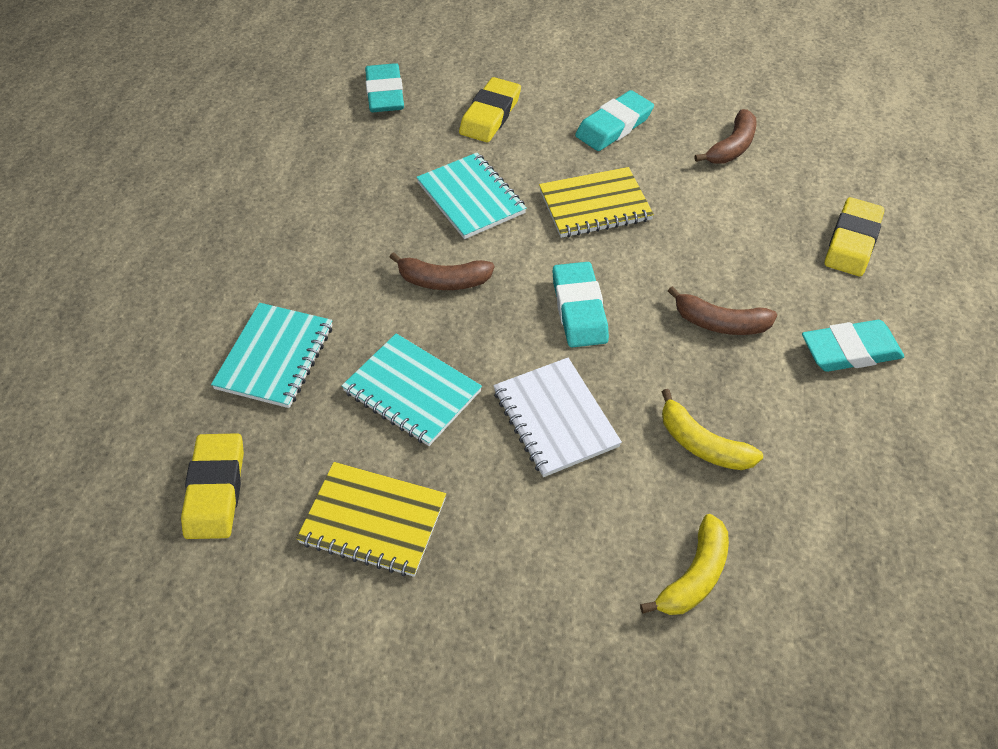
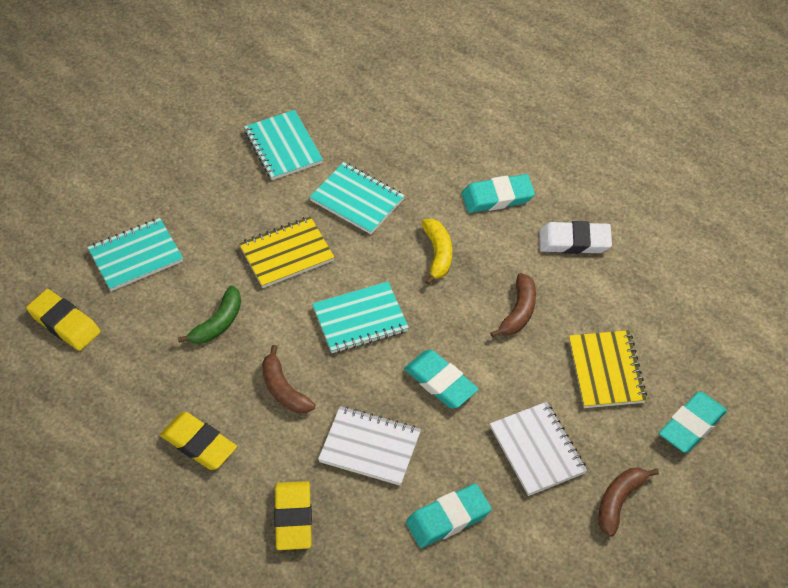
green banana: 0 -> 1
turquoise notebook: 3 -> 4
white eraser: 0 -> 1
white notebook: 1 -> 2
yellow banana: 2 -> 1

